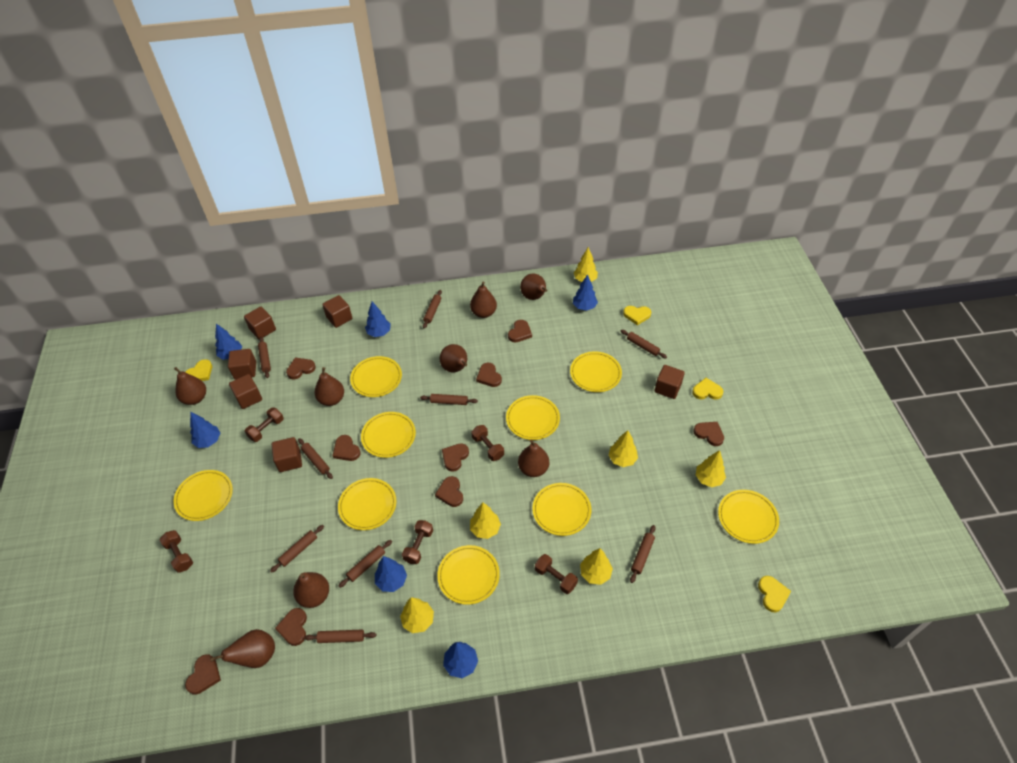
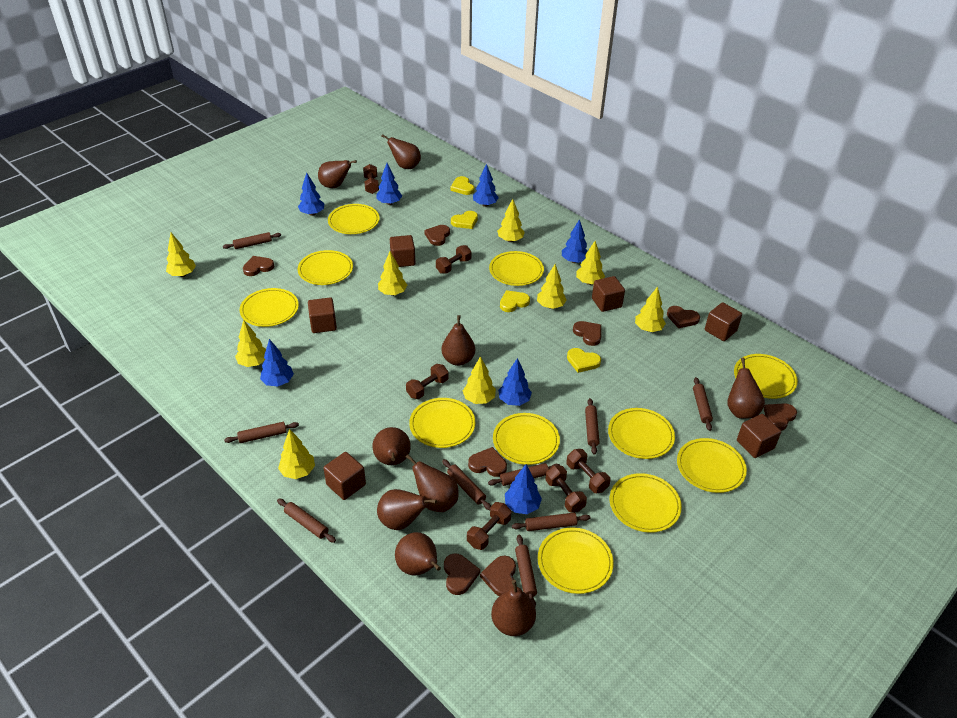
blue tree: 6 -> 7
brown dumbbell: 5 -> 6
brown heart: 9 -> 8
brown pear: 8 -> 9
yellow plate: 9 -> 11
yellow tree: 6 -> 9

